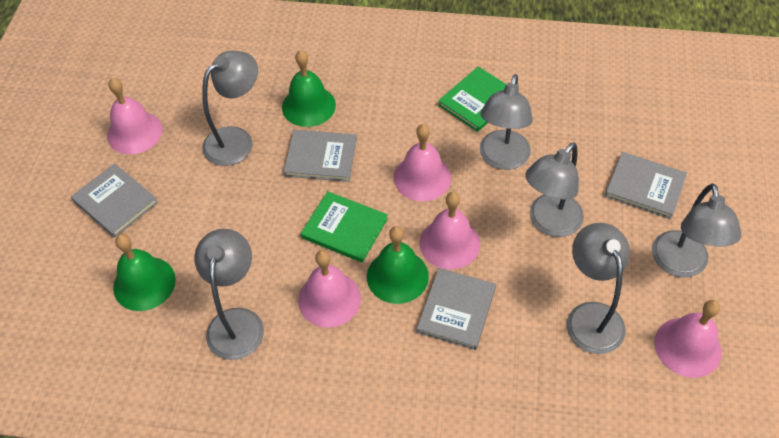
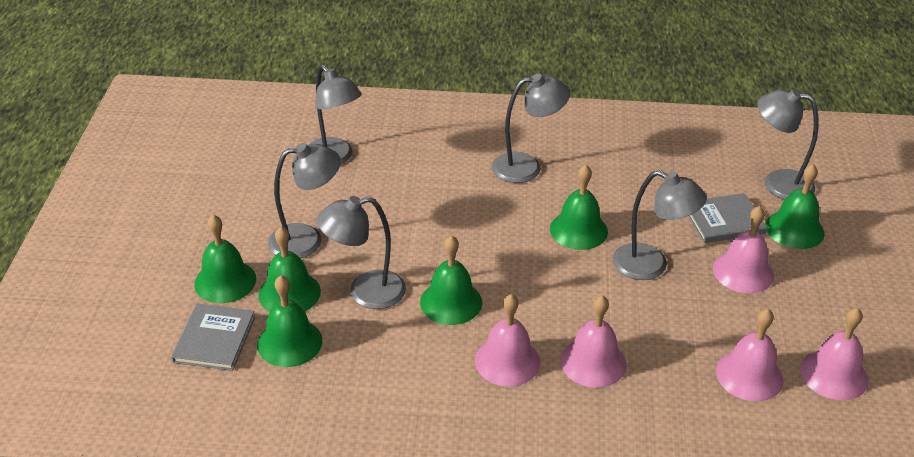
green bell: 3 -> 6
green book: 2 -> 0
grey book: 4 -> 2

